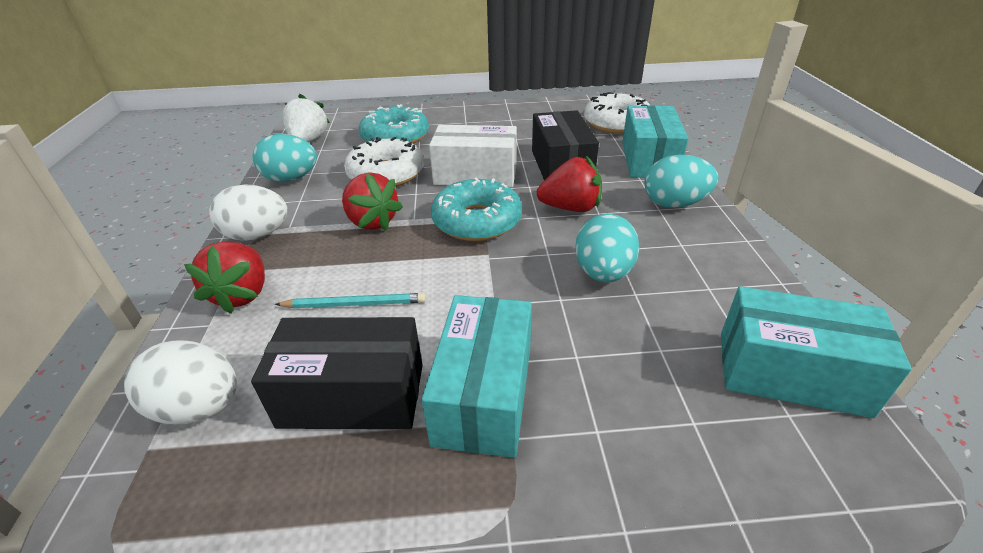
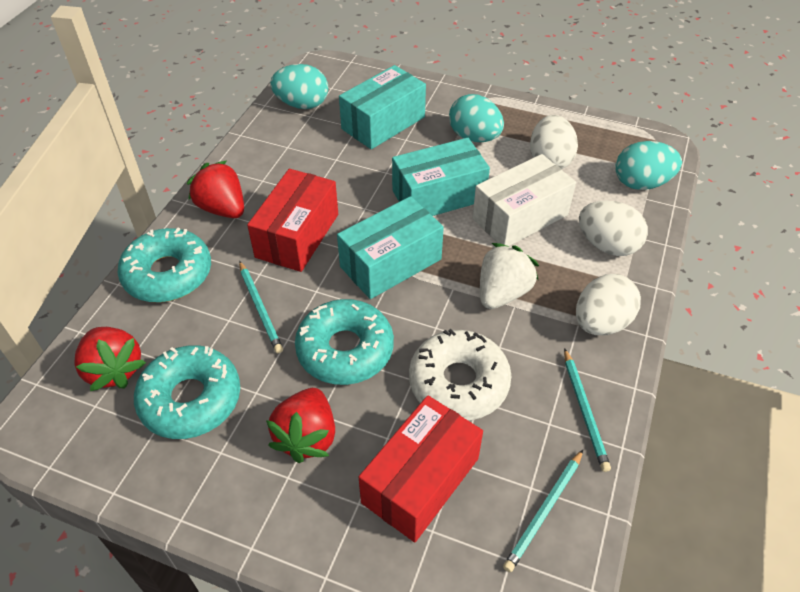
black box: 2 -> 0
red box: 0 -> 2
turquoise donut: 2 -> 3
turquoise pencil: 1 -> 3
white donut: 2 -> 1
white egg: 2 -> 3

